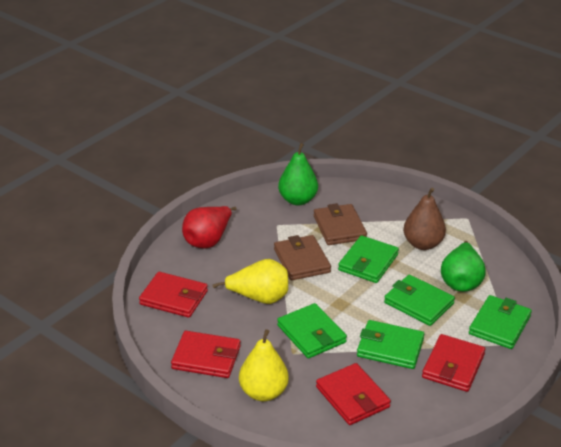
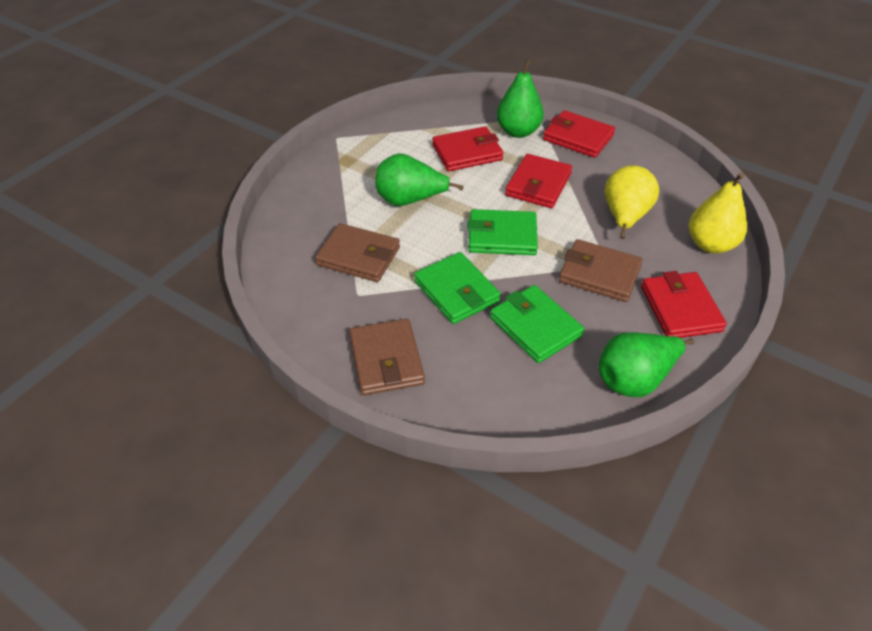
brown pear: 1 -> 0
brown wallet: 2 -> 3
green pear: 2 -> 3
green wallet: 5 -> 3
red pear: 1 -> 0

